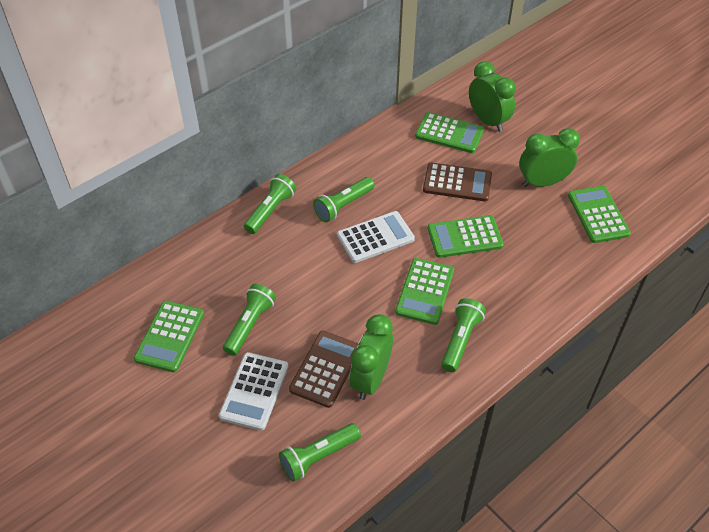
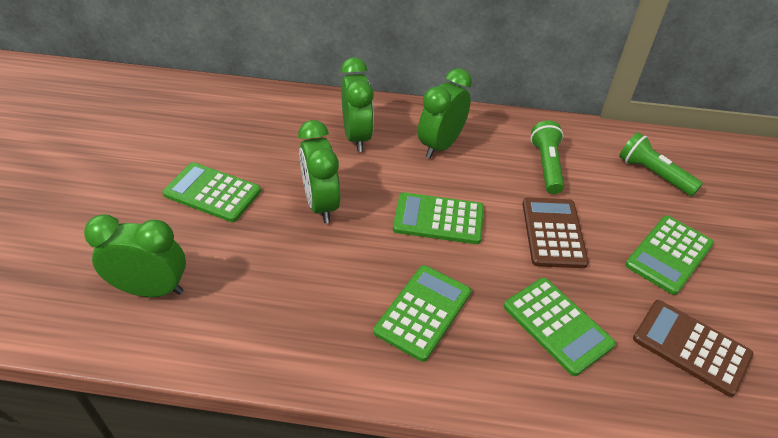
green clock: 3 -> 4
green flashlight: 5 -> 2
white calculator: 2 -> 0

